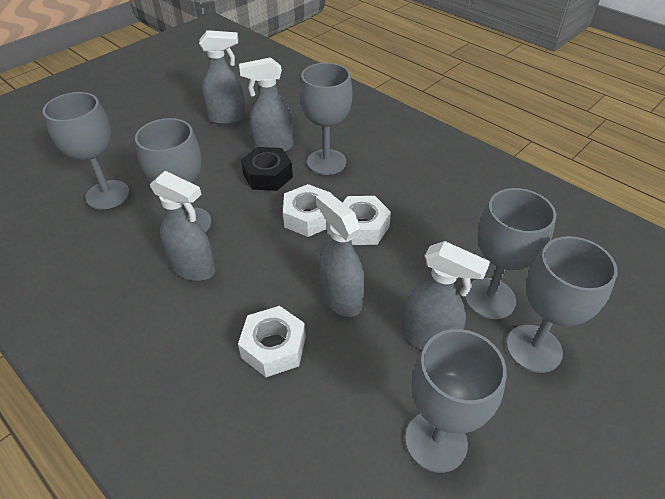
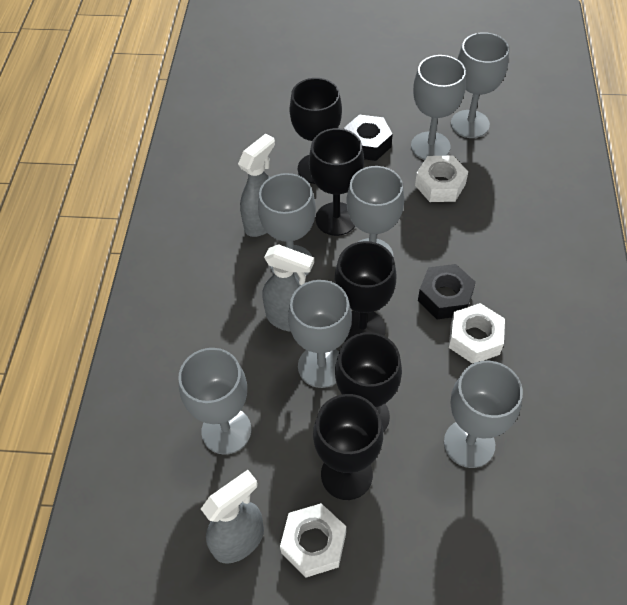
black goblet: 0 -> 5
black nut: 1 -> 2
grey goblet: 6 -> 7
grey spray bottle: 5 -> 3

